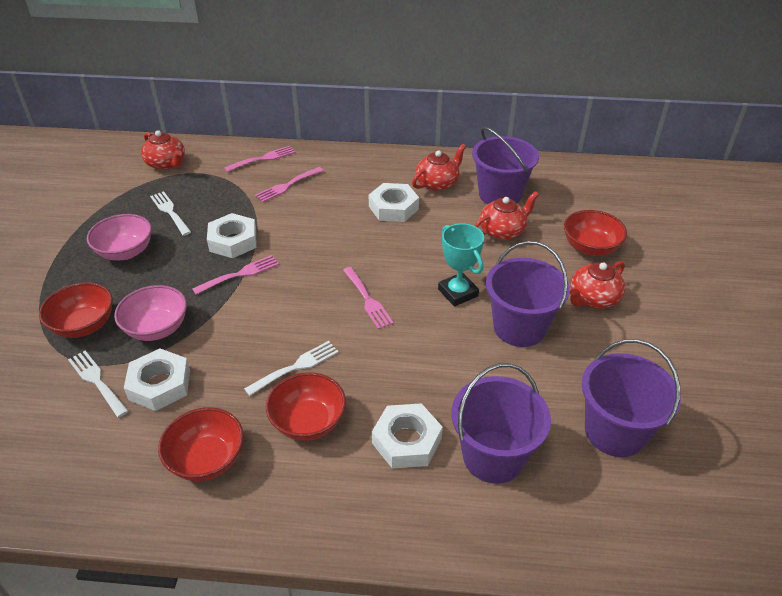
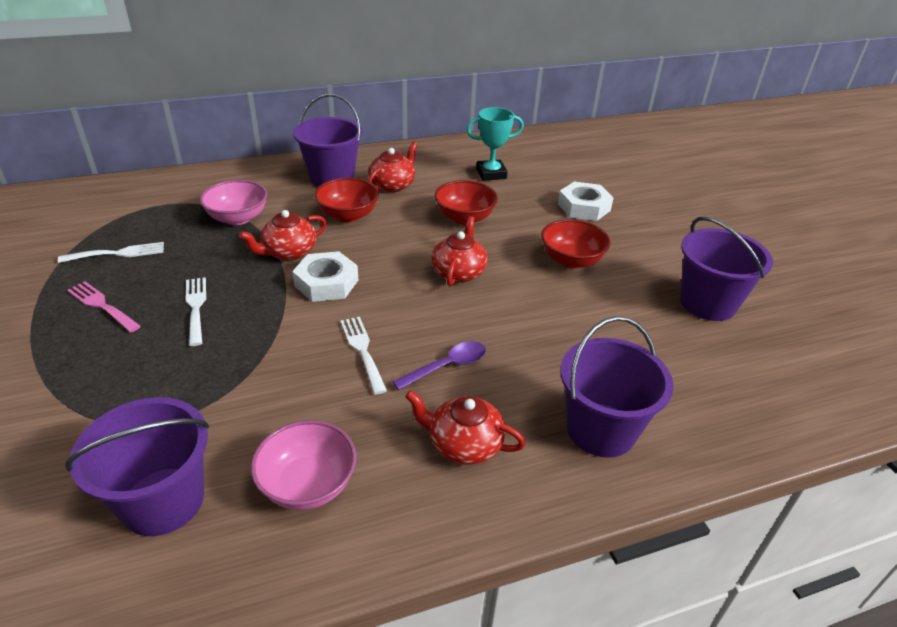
pink fork: 4 -> 1
purple spoon: 0 -> 1
red bowl: 4 -> 3
white nut: 4 -> 2

